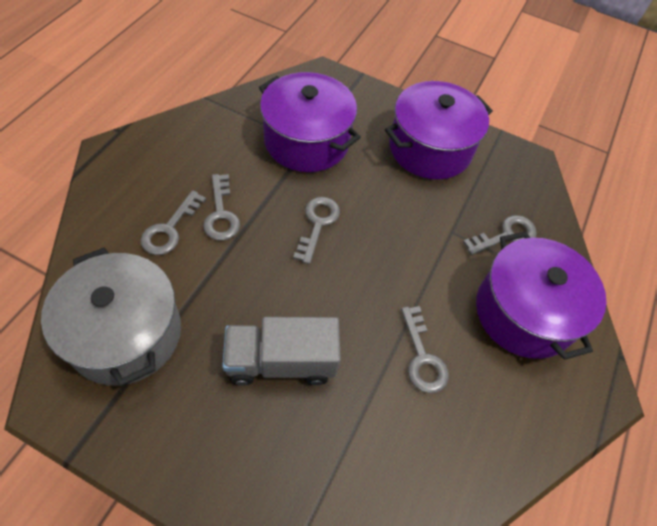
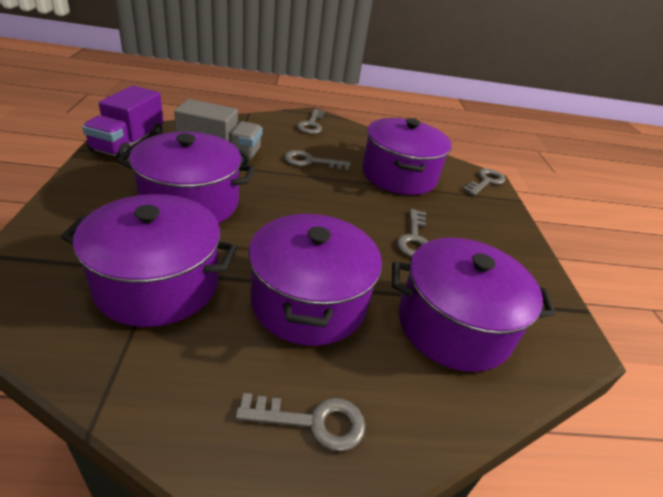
grey pot: 1 -> 0
purple pot: 3 -> 5
purple truck: 0 -> 1

